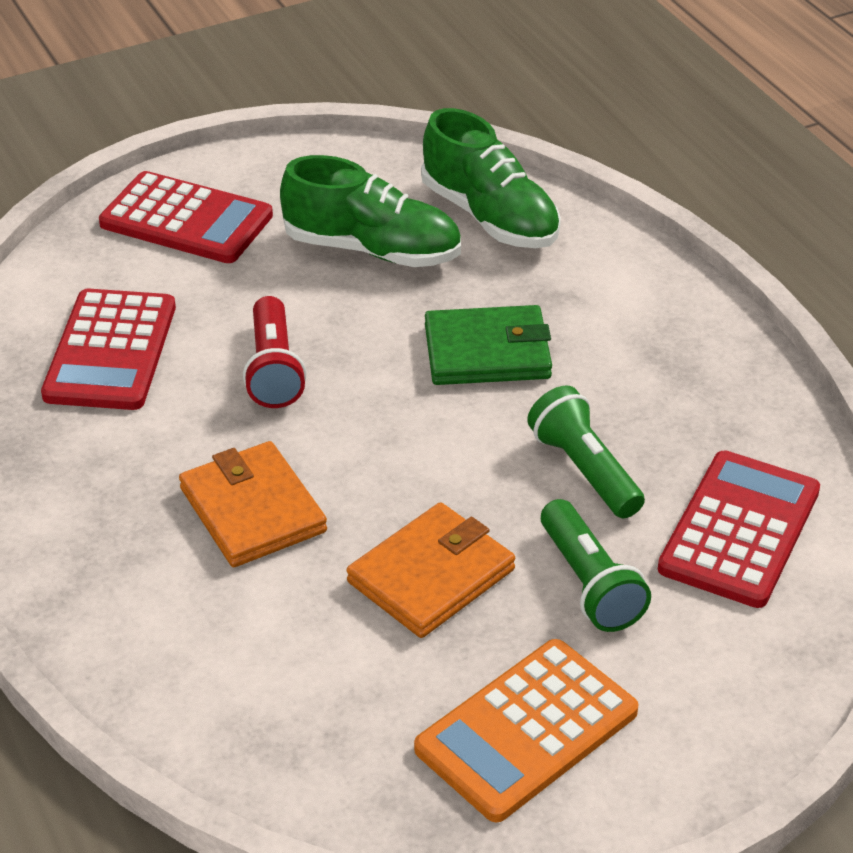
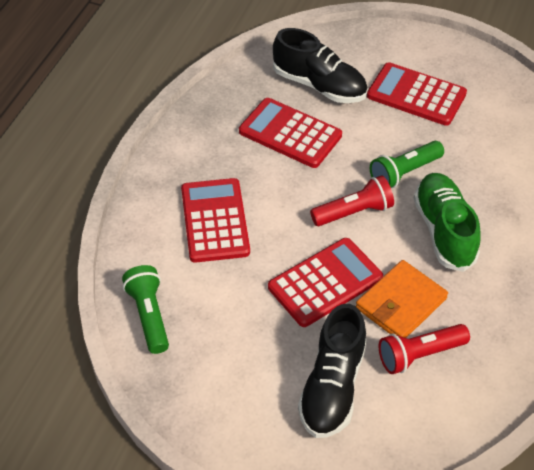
black shoe: 0 -> 2
green shoe: 2 -> 1
green wallet: 1 -> 0
orange calculator: 1 -> 0
orange wallet: 2 -> 1
red calculator: 3 -> 4
red flashlight: 1 -> 2

